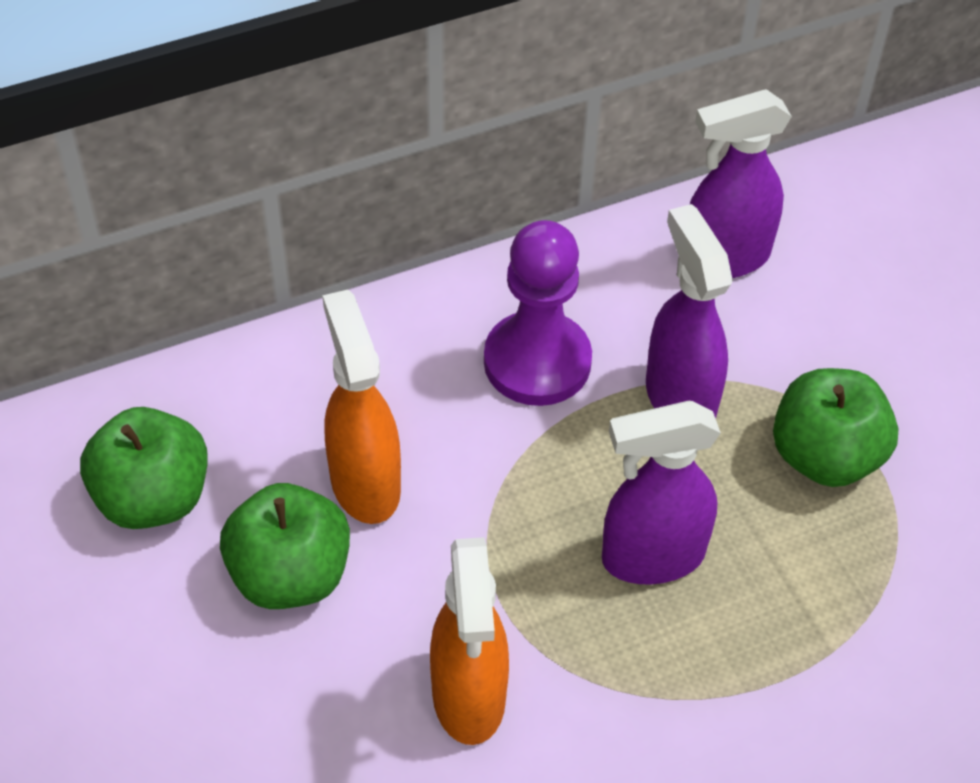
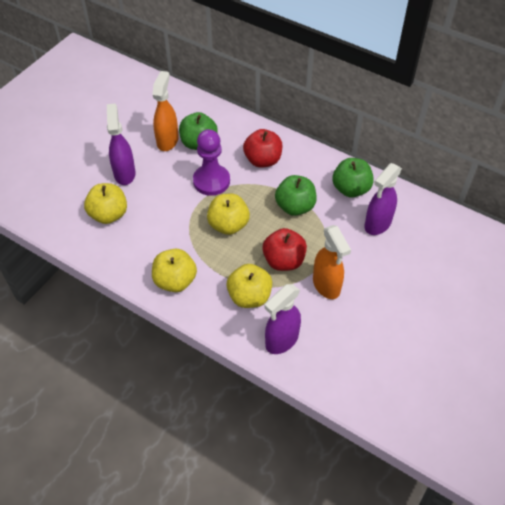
red apple: 0 -> 2
yellow apple: 0 -> 4

